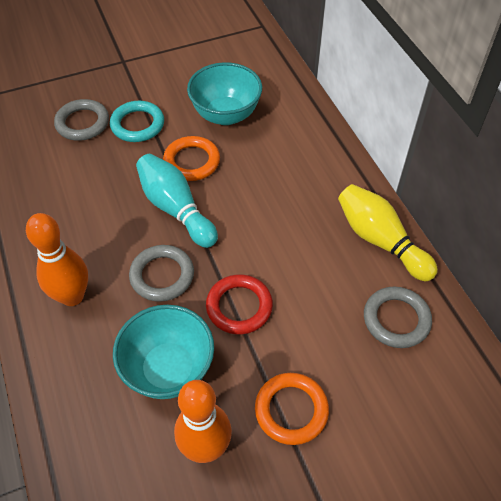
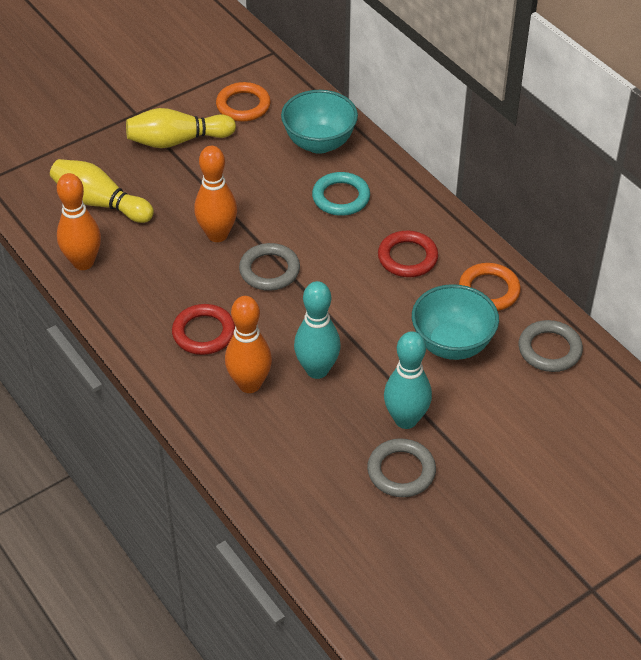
orange bowling pin: 2 -> 3
red ring: 1 -> 2
turquoise bowling pin: 1 -> 2
yellow bowling pin: 1 -> 2

